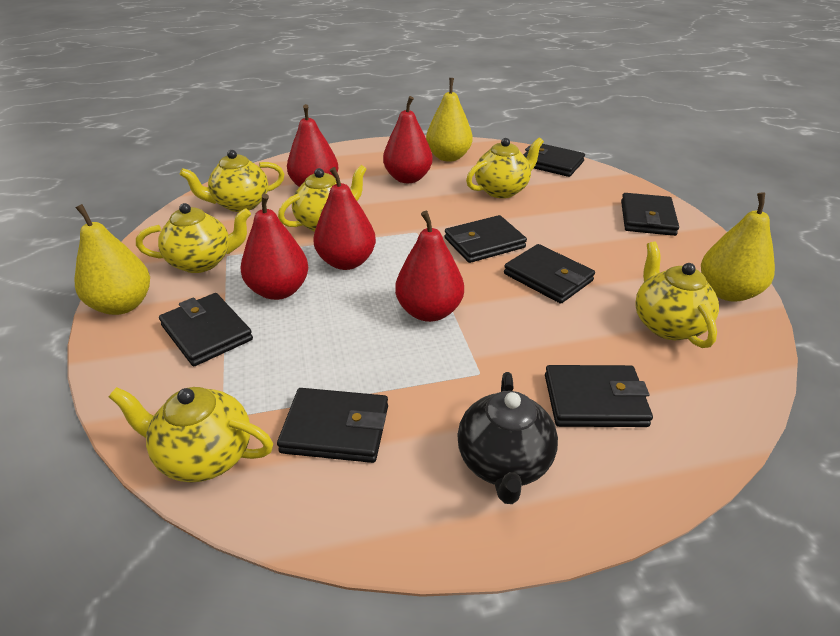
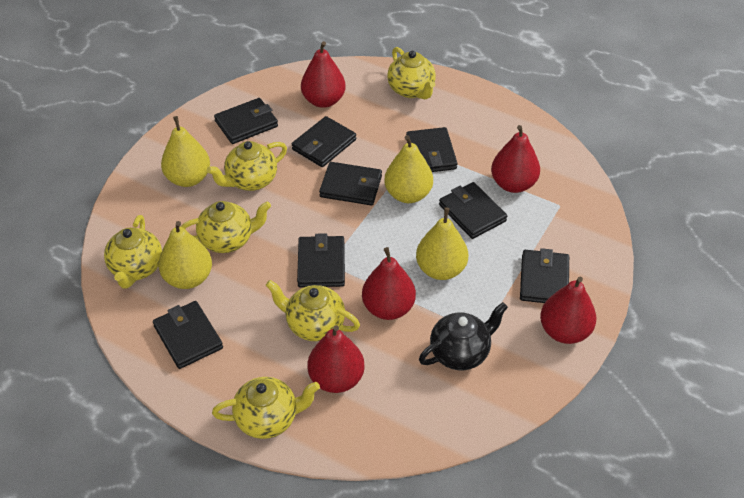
black wallet: 7 -> 8
yellow pear: 3 -> 4

